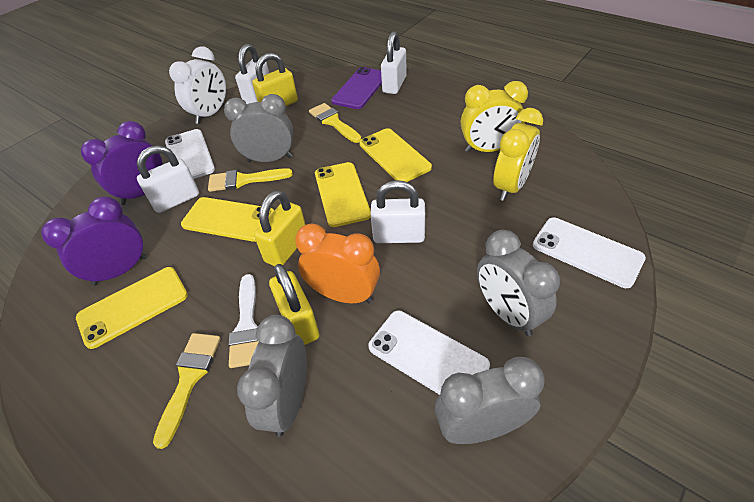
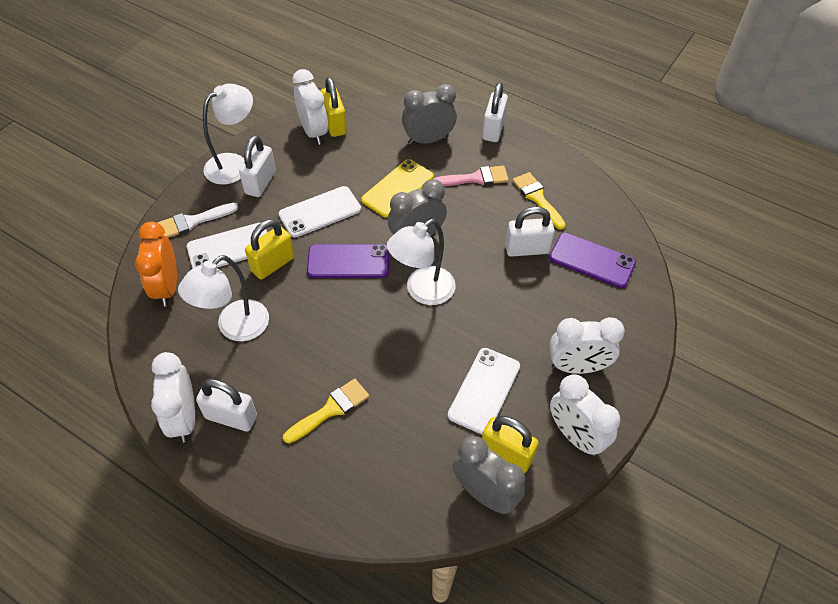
grey clock: 4 -> 3
pink brush: 0 -> 1
purple clock: 2 -> 0
purple phone: 1 -> 2
white clock: 1 -> 4
white lamp: 0 -> 3
yellow brush: 3 -> 2
yellow clock: 2 -> 0
yellow phone: 4 -> 1

